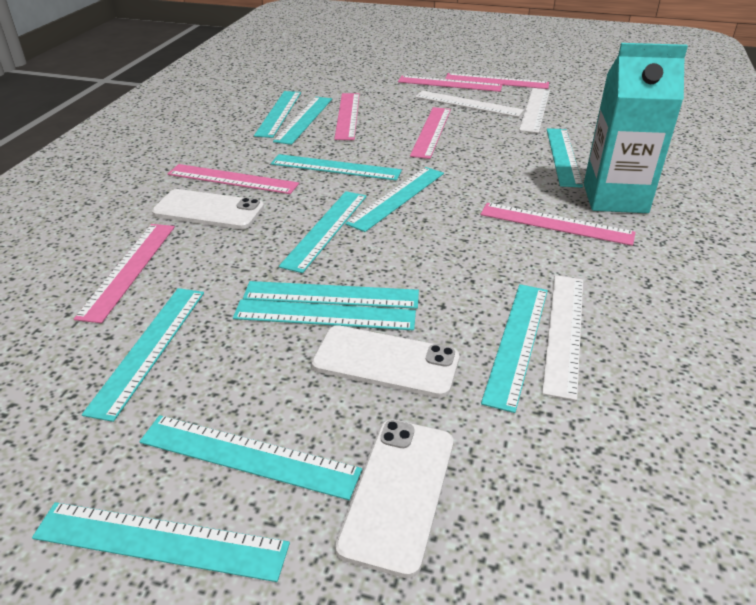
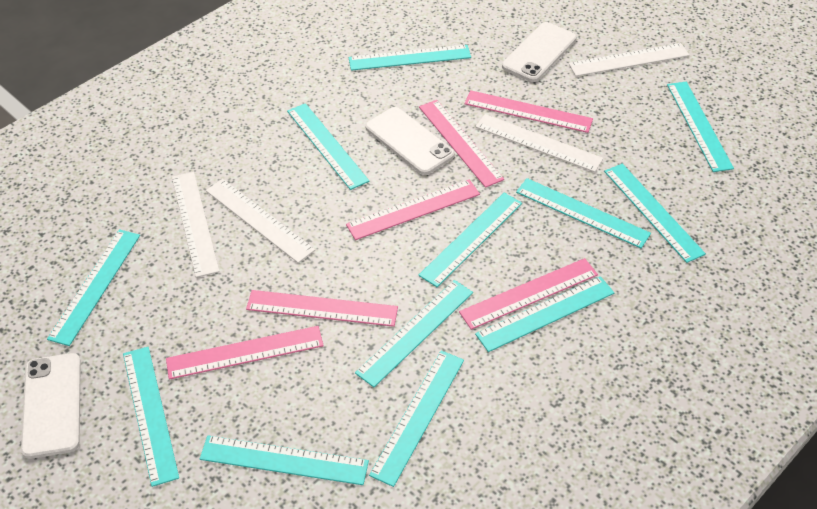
pink ruler: 7 -> 6
turquoise carton: 1 -> 0
white ruler: 3 -> 4

